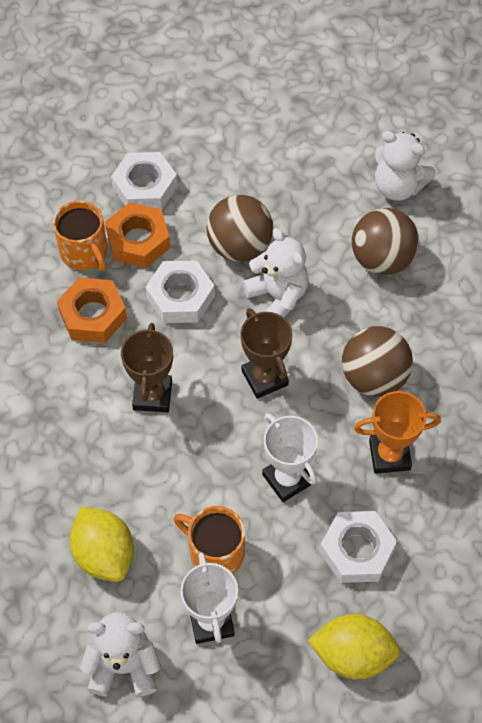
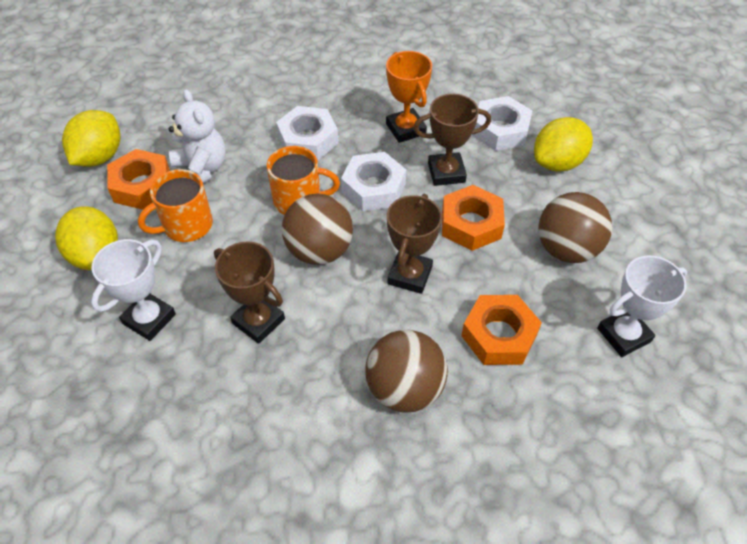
brown trophy: 2 -> 3
orange nut: 2 -> 3
white teddy bear: 3 -> 1
yellow lemon: 2 -> 3

